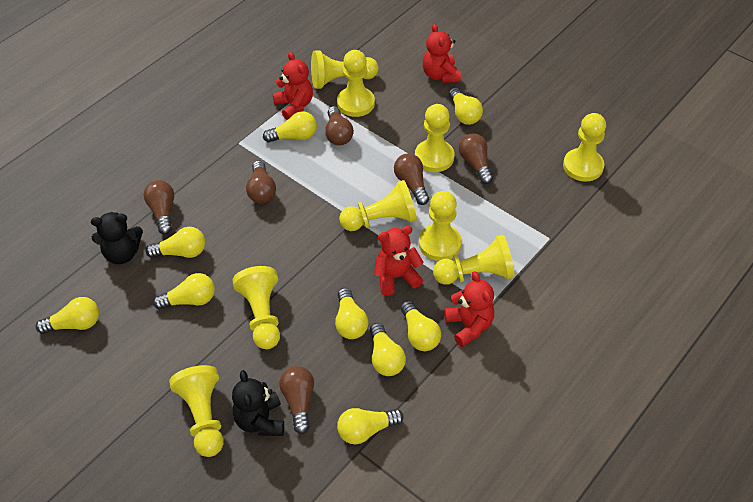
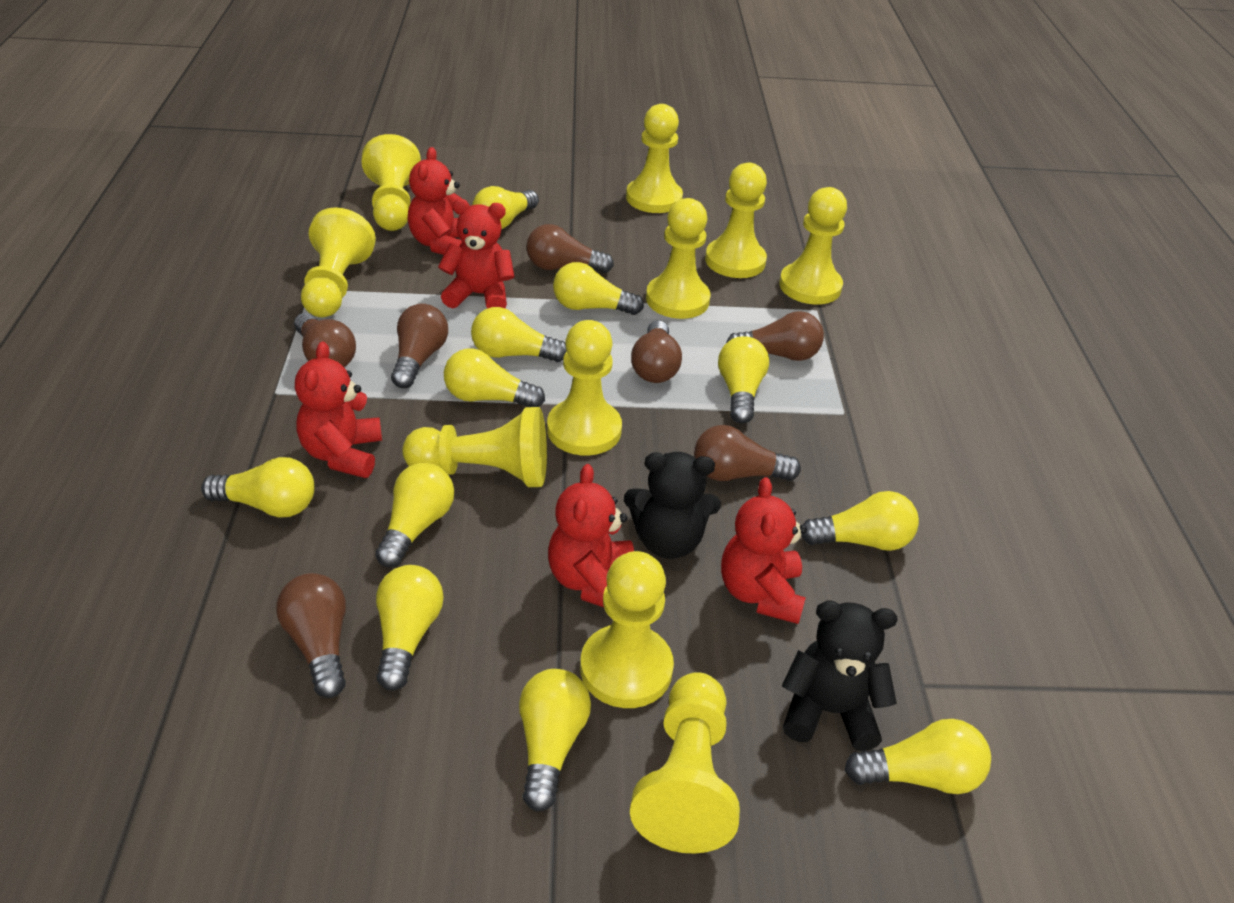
brown light bulb: 6 -> 7
red teddy bear: 4 -> 5
yellow light bulb: 9 -> 11
yellow pawn: 9 -> 10

